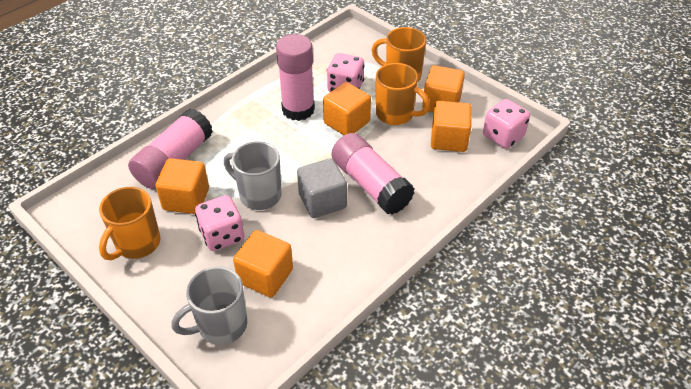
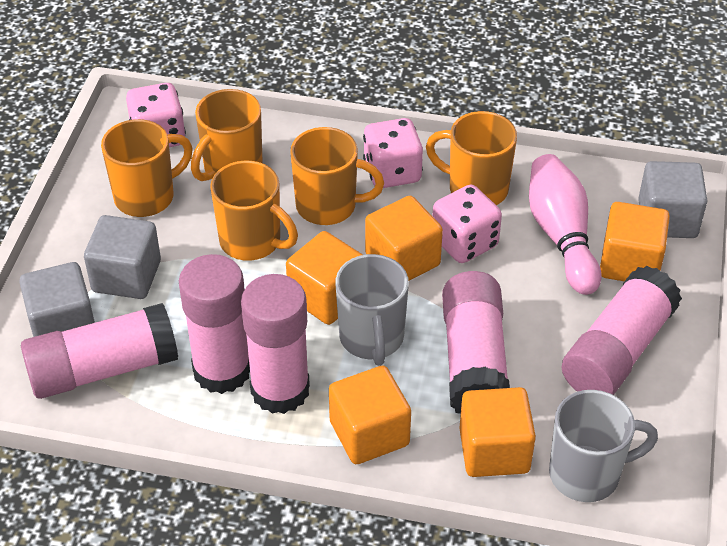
grey cube: 1 -> 3
orange mug: 3 -> 5
pink bowling pin: 0 -> 1
pink glue stick: 3 -> 5

